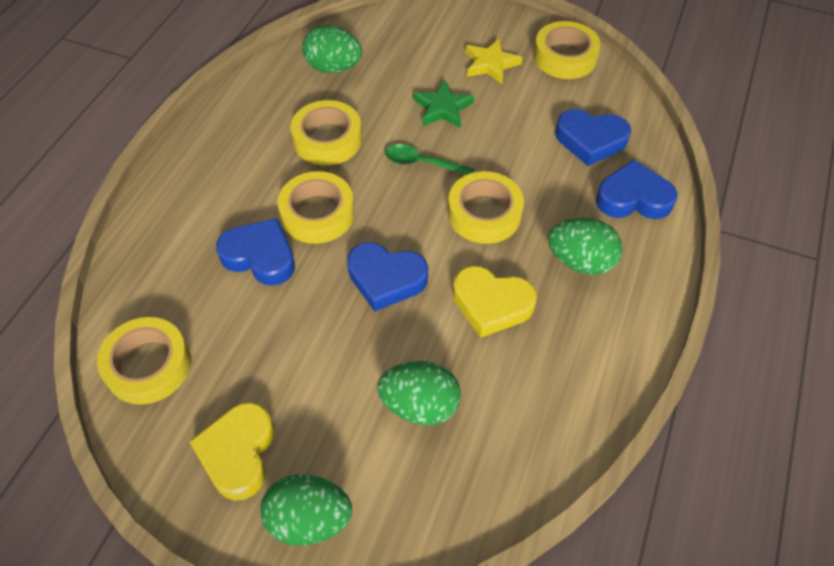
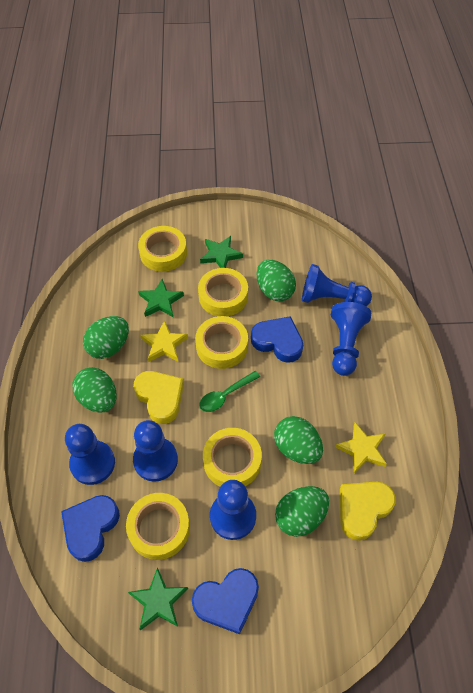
blue heart: 4 -> 3
blue pawn: 0 -> 5
green egg: 4 -> 5
green star: 1 -> 3
yellow star: 1 -> 2

